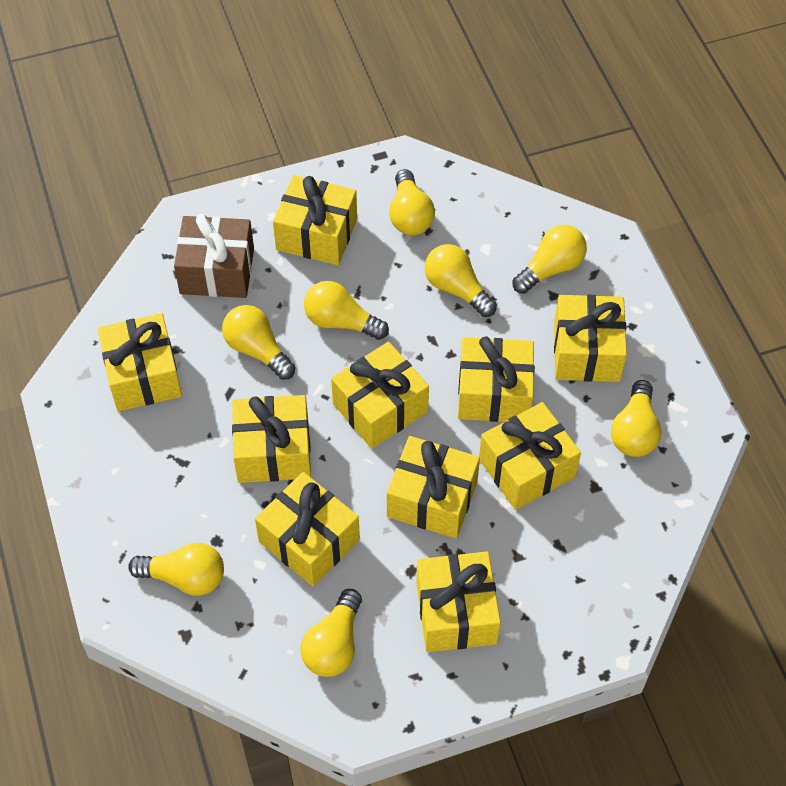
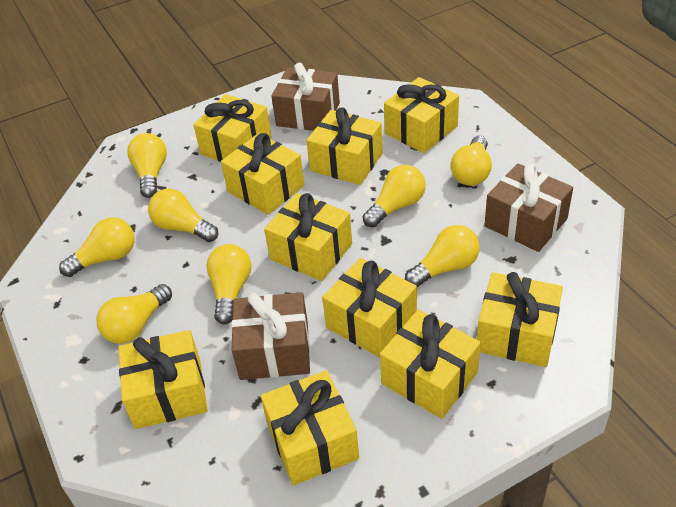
brown gift: 1 -> 3

